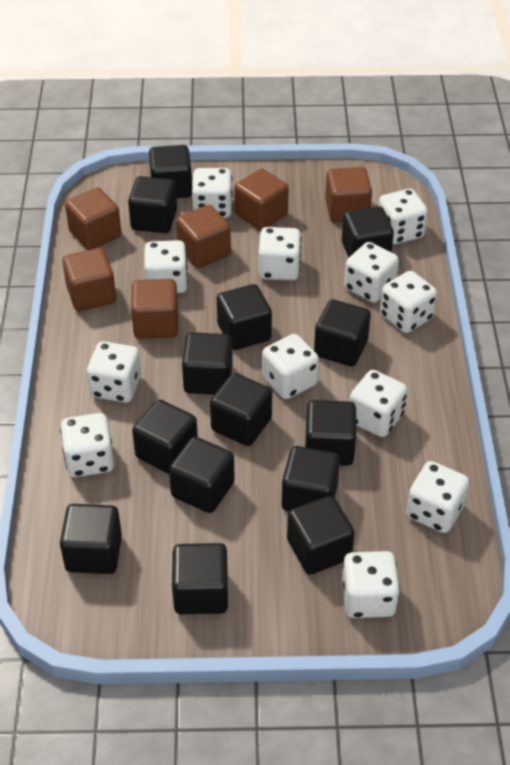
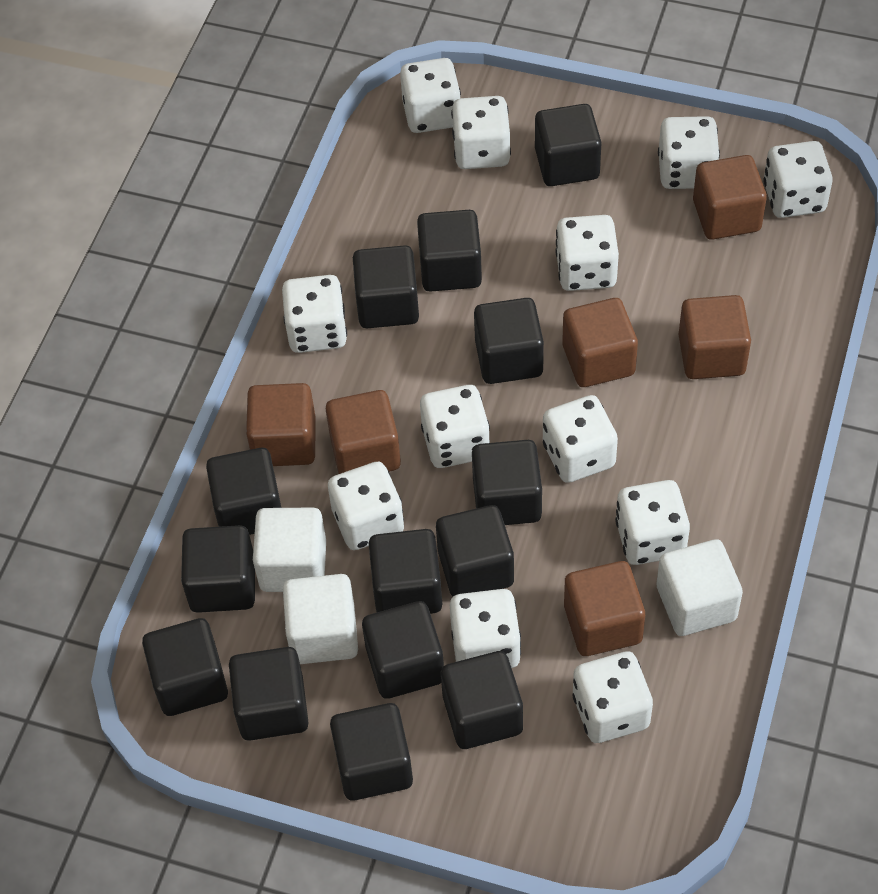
white cube: 0 -> 3

